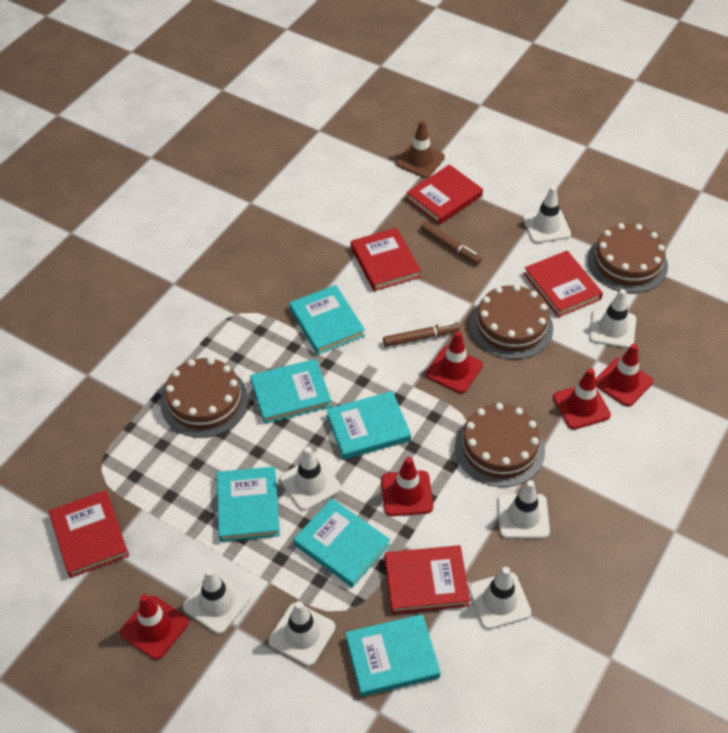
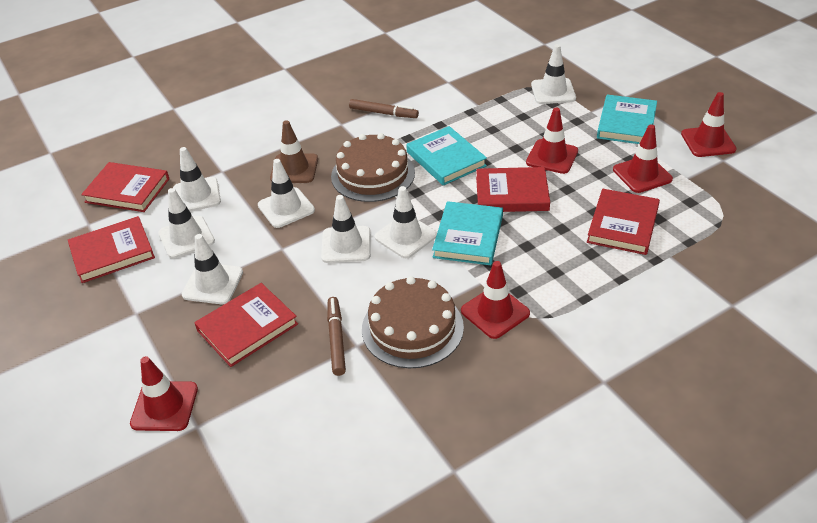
brown cake: 4 -> 2
turquoise book: 6 -> 3

